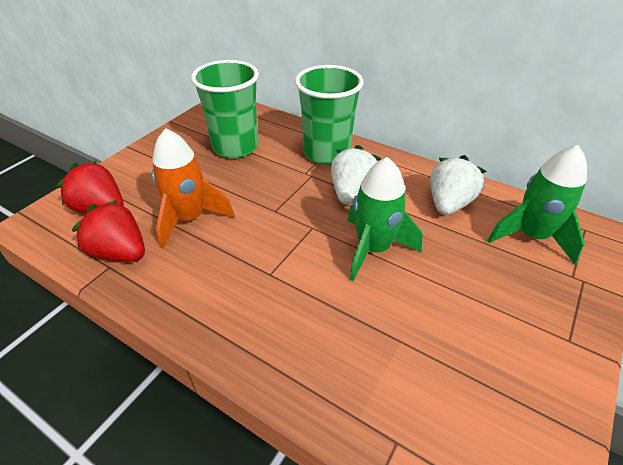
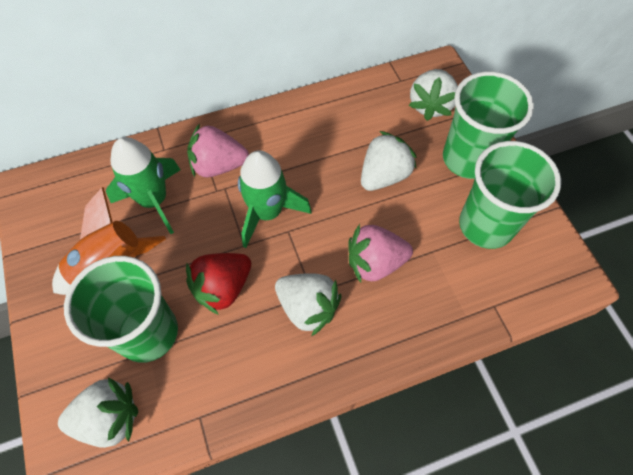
green cup: 2 -> 3
pink strawberry: 0 -> 2
red strawberry: 2 -> 1
white strawberry: 2 -> 4

